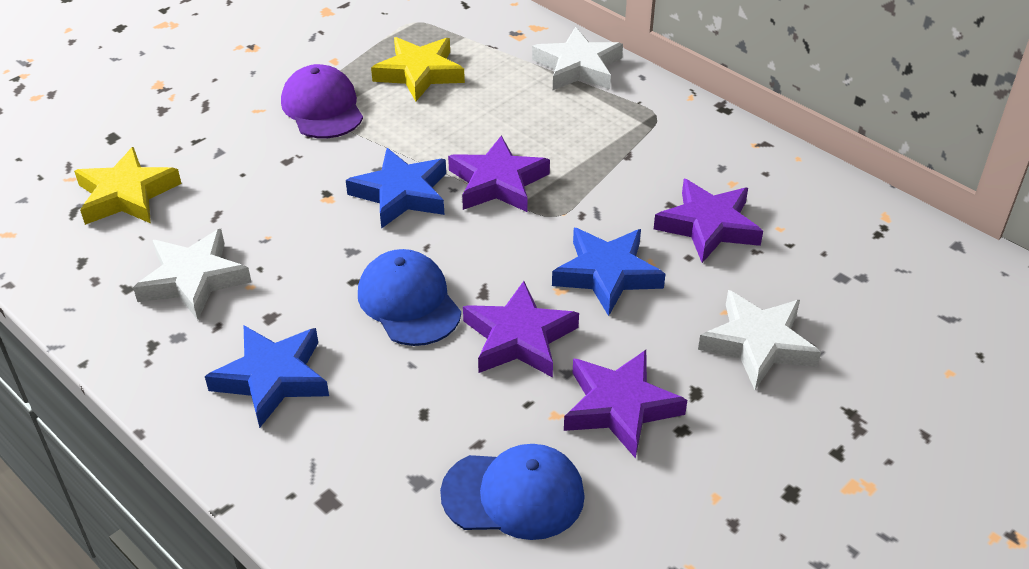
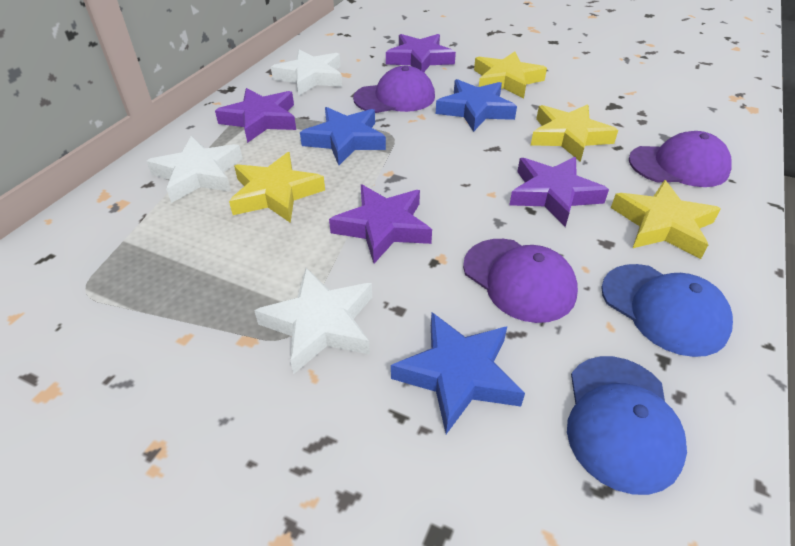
purple cap: 1 -> 3
yellow star: 2 -> 4

